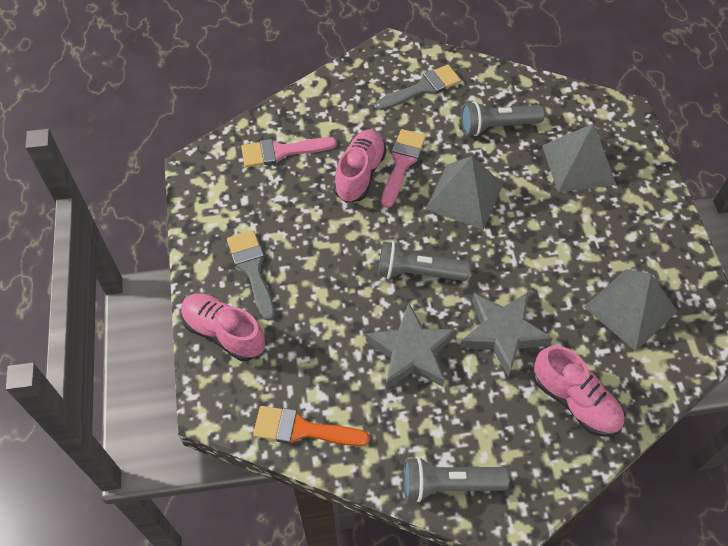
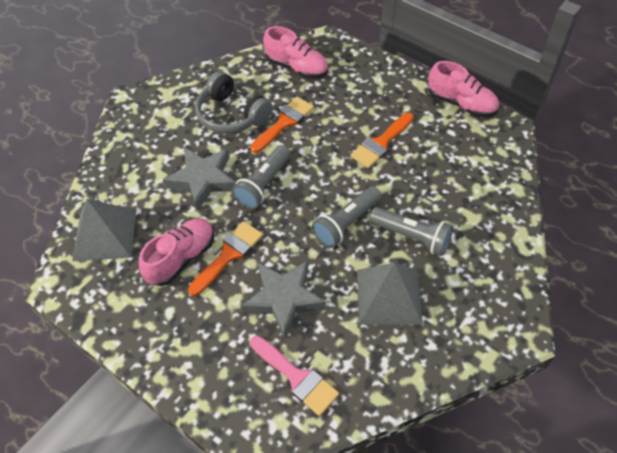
grey brush: 2 -> 0
grey headphones: 0 -> 1
grey pyramid: 3 -> 2
orange brush: 1 -> 3
pink brush: 2 -> 1

